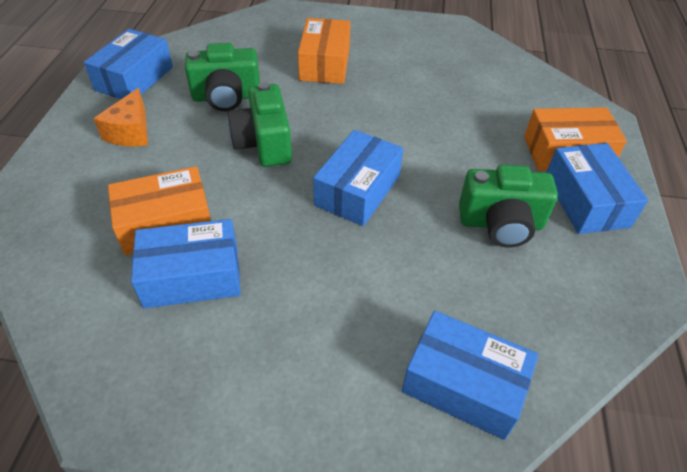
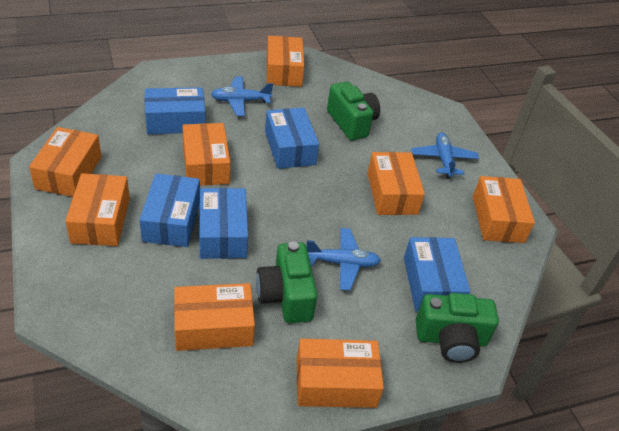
blue plane: 0 -> 3
orange box: 3 -> 8
orange cheese: 1 -> 0

